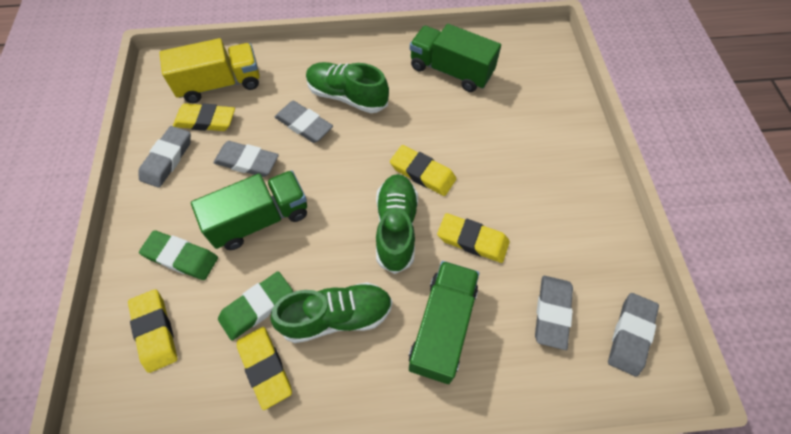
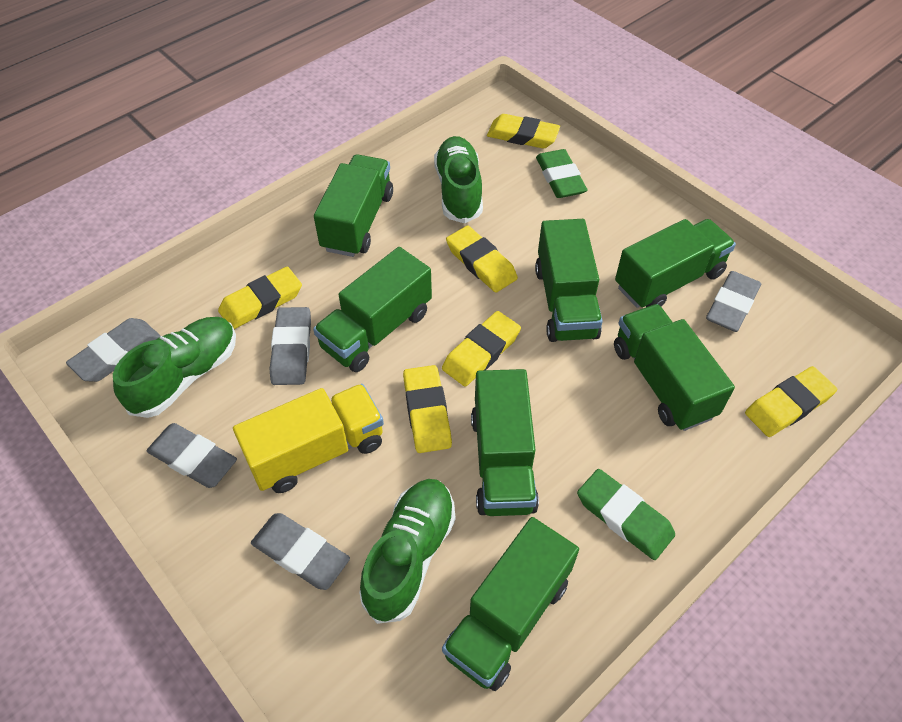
green truck: 3 -> 7
yellow eraser: 5 -> 6

